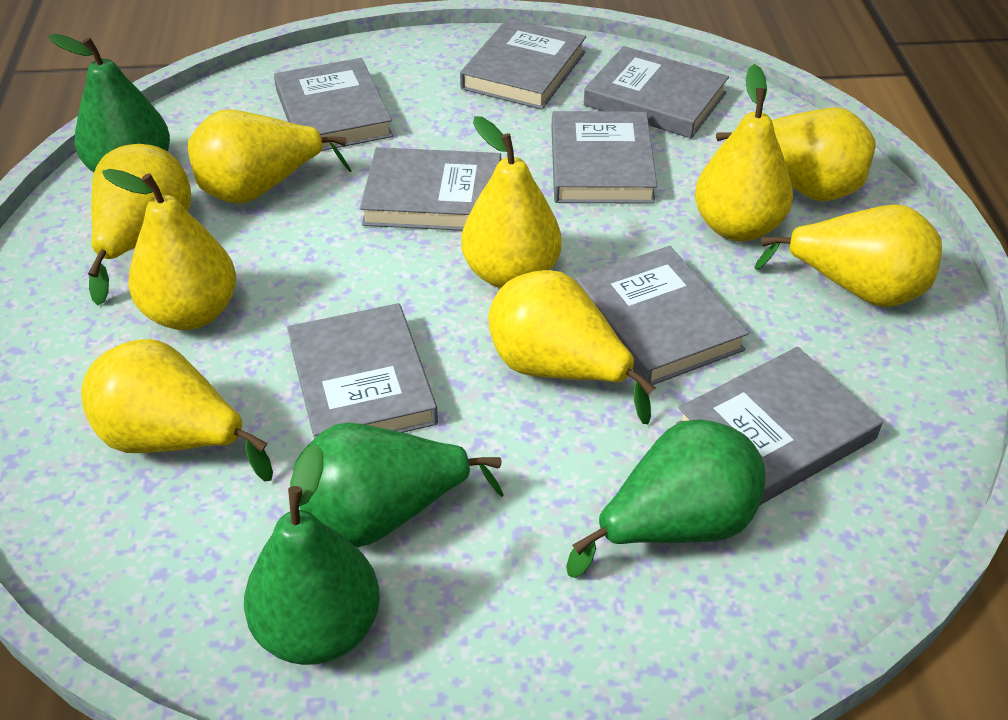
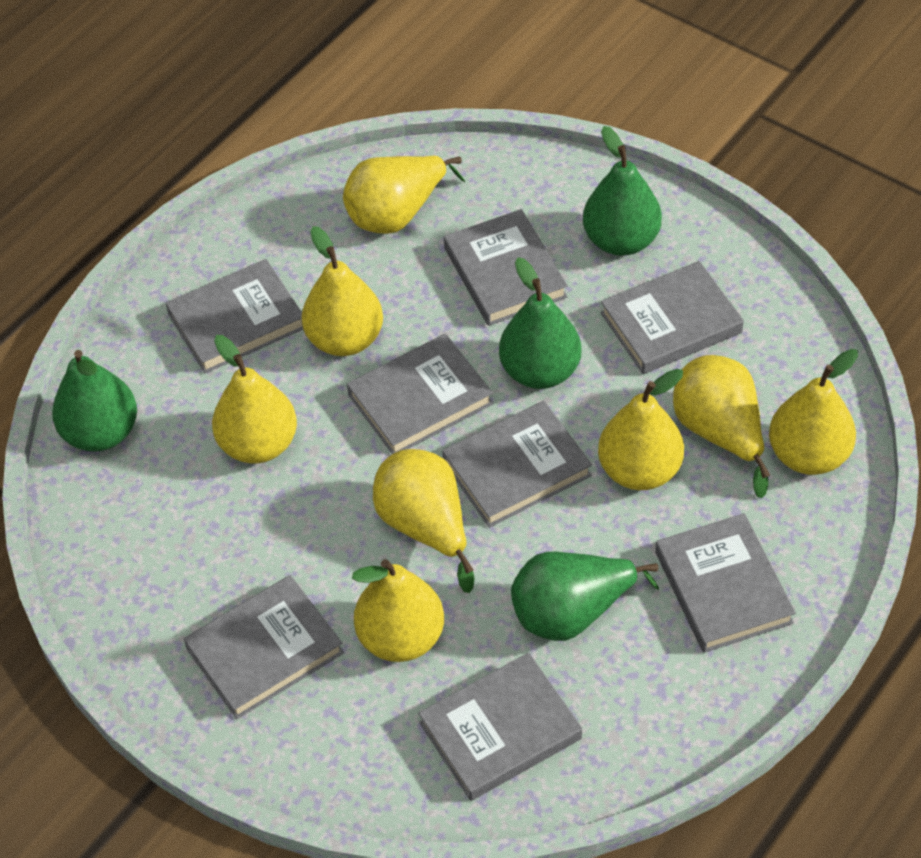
yellow pear: 9 -> 8

